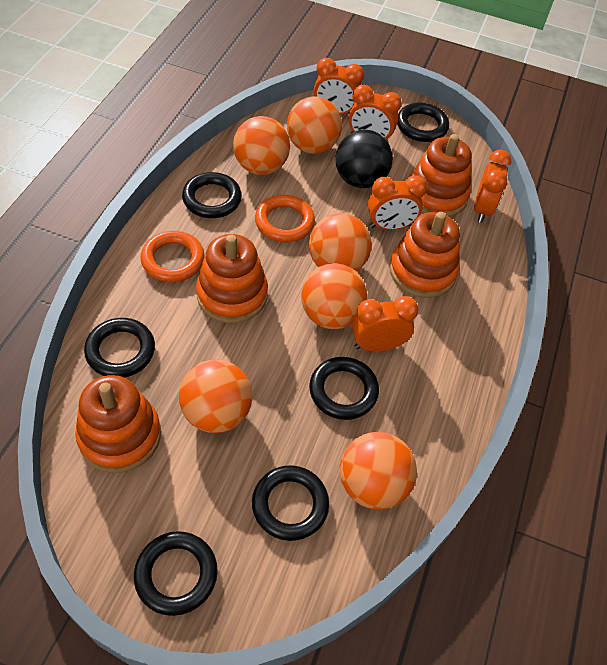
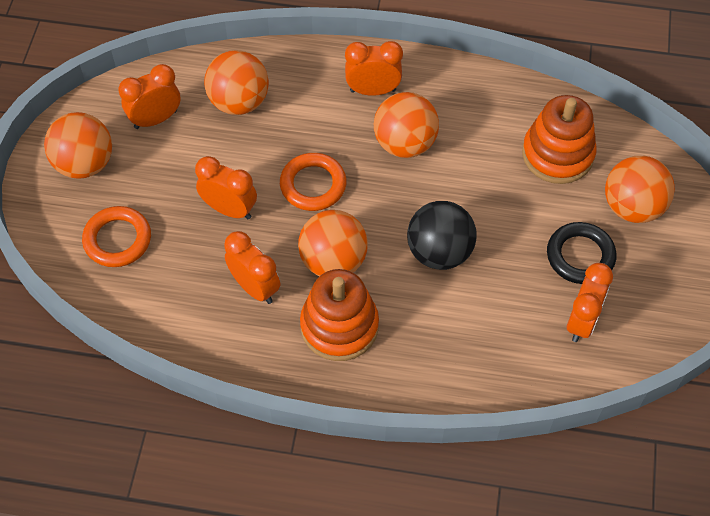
black ring: 6 -> 1
orange ball: 6 -> 5
orange stacking toy: 4 -> 2

